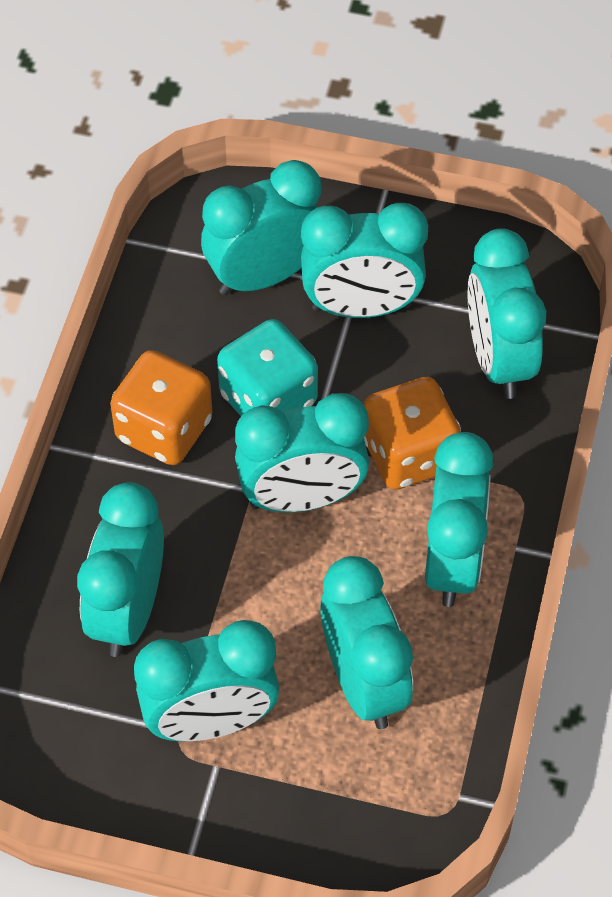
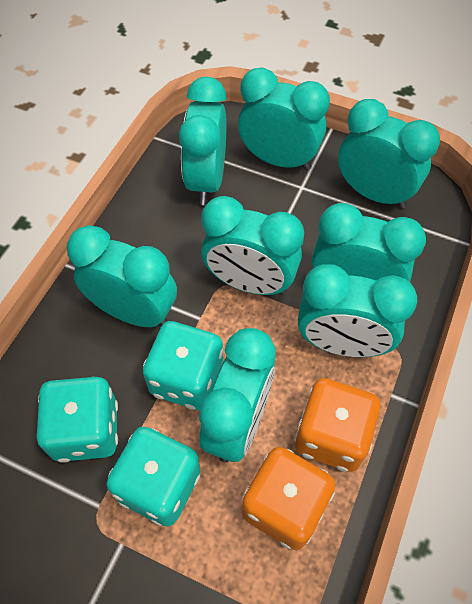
turquoise dice: 1 -> 3

